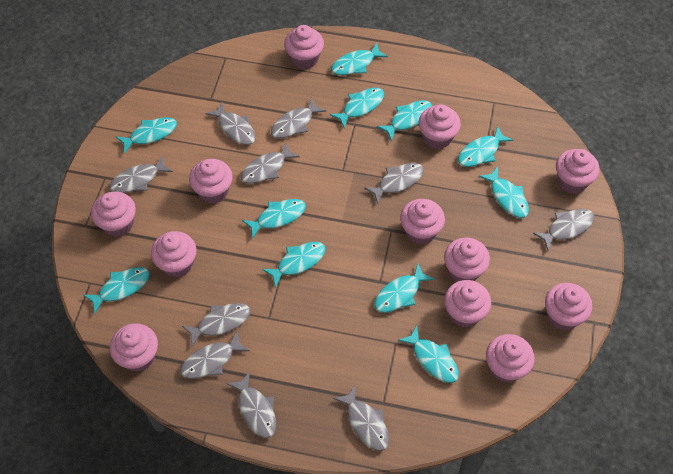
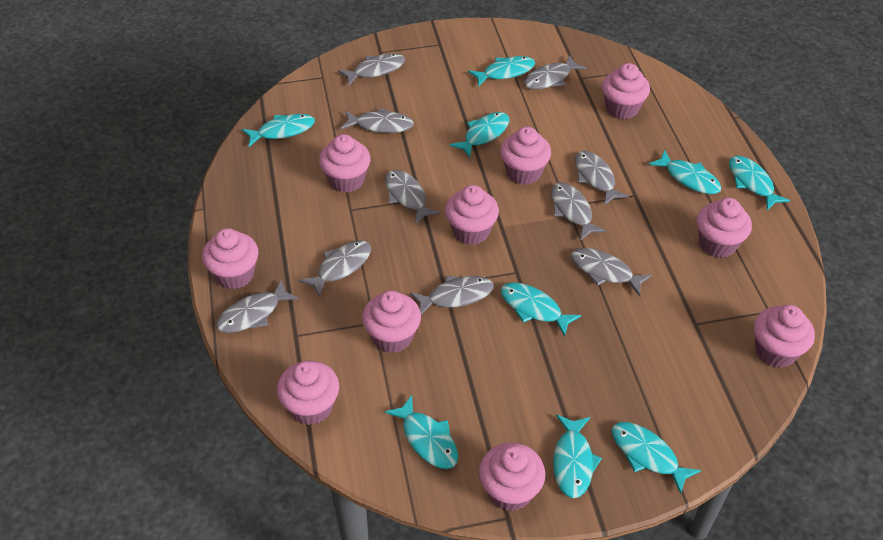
pink cupcake: 12 -> 10
turquoise fish: 11 -> 9

